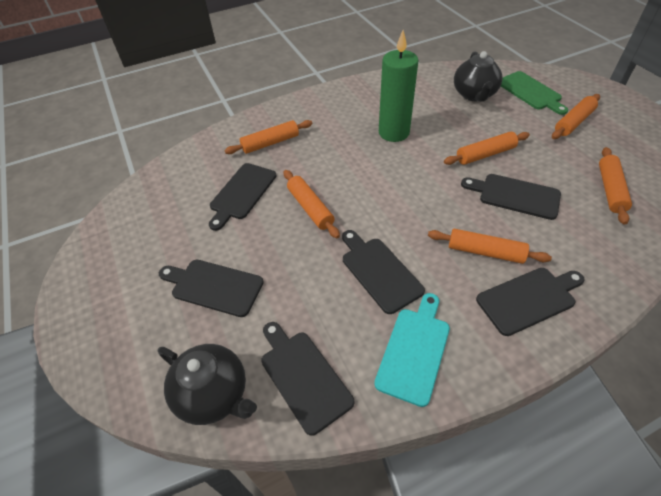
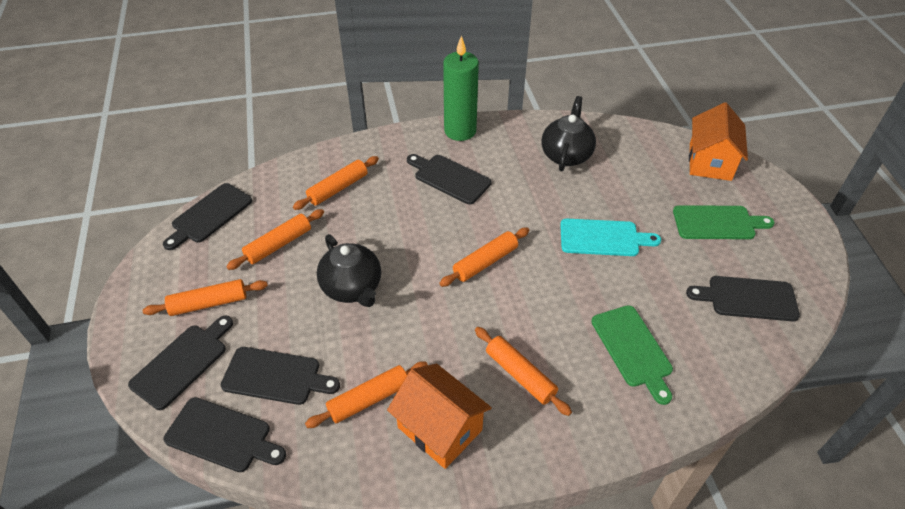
green cutting board: 1 -> 2
orange house: 0 -> 2

